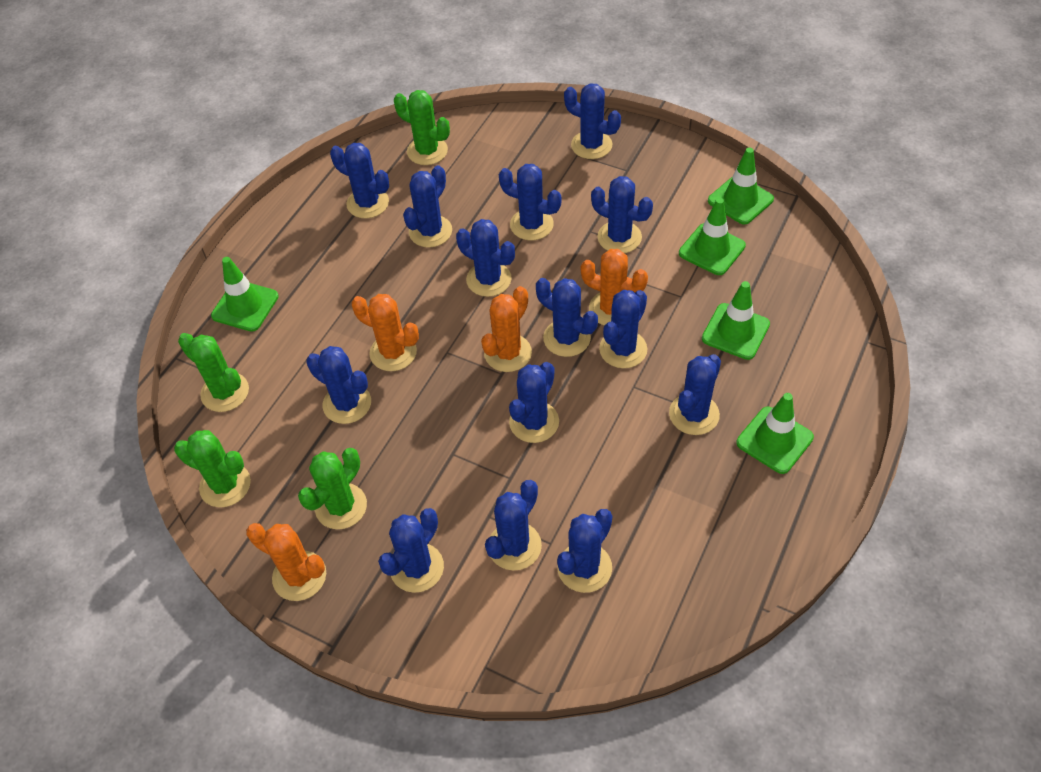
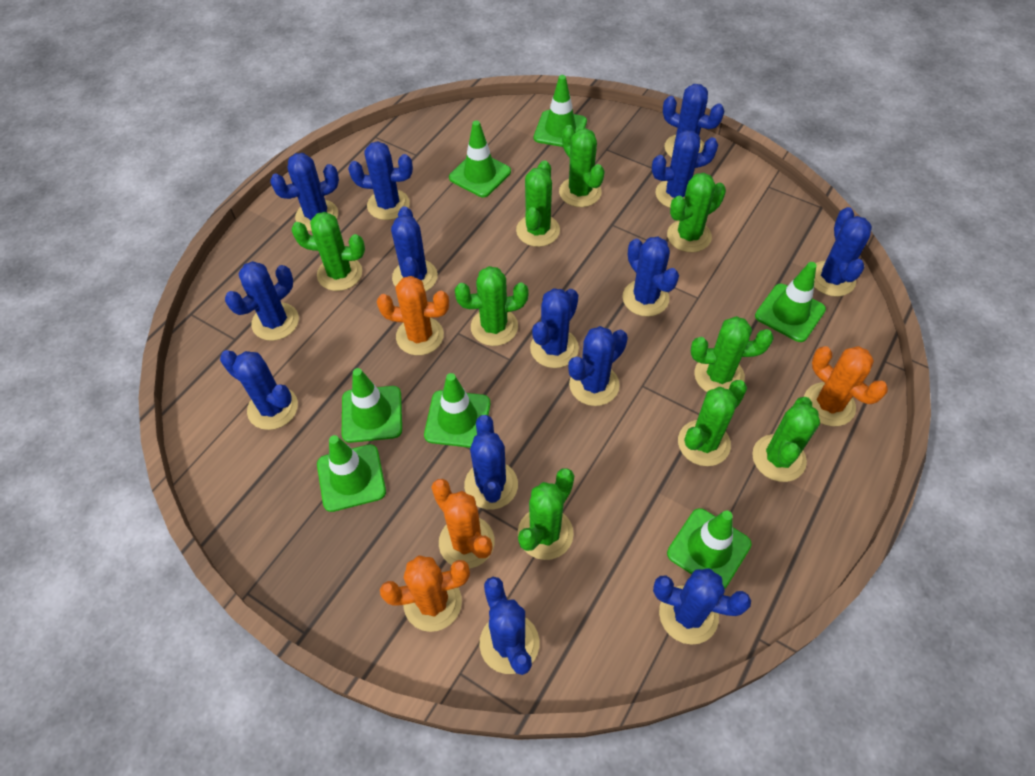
green cactus: 4 -> 9
green traffic cone: 5 -> 7

